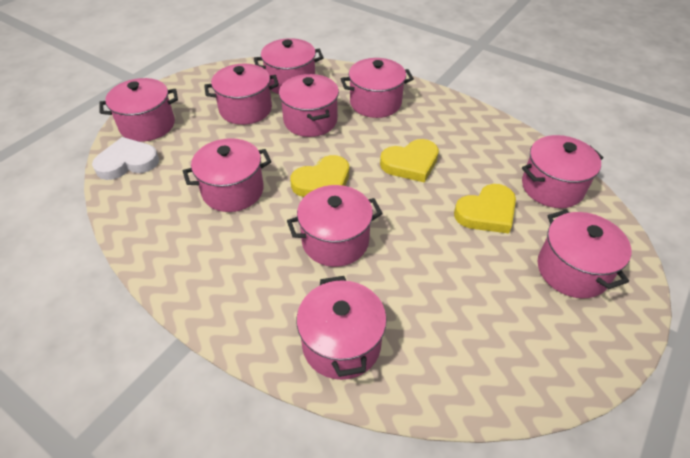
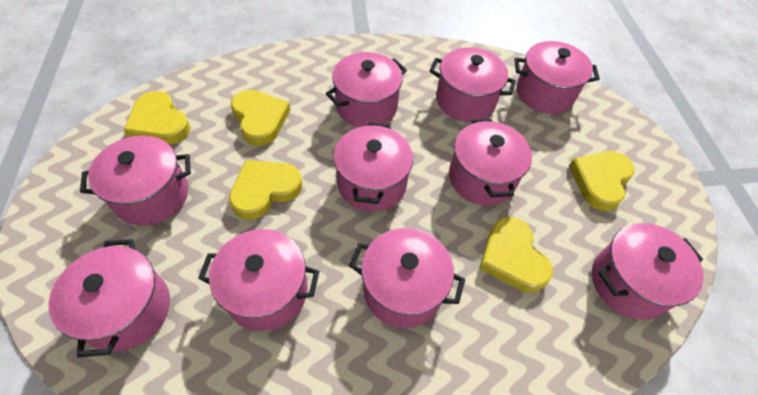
white heart: 1 -> 0
yellow heart: 3 -> 5

